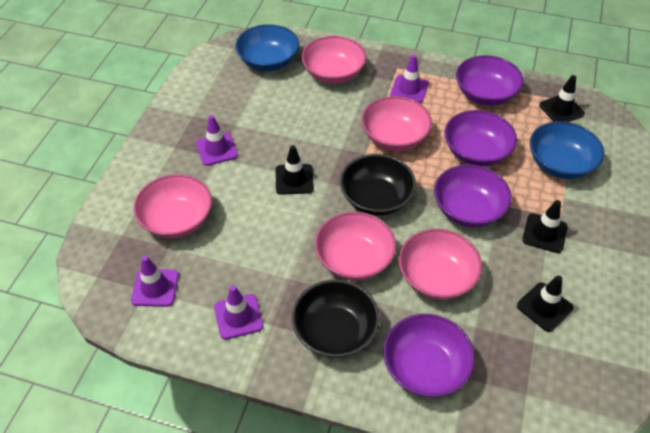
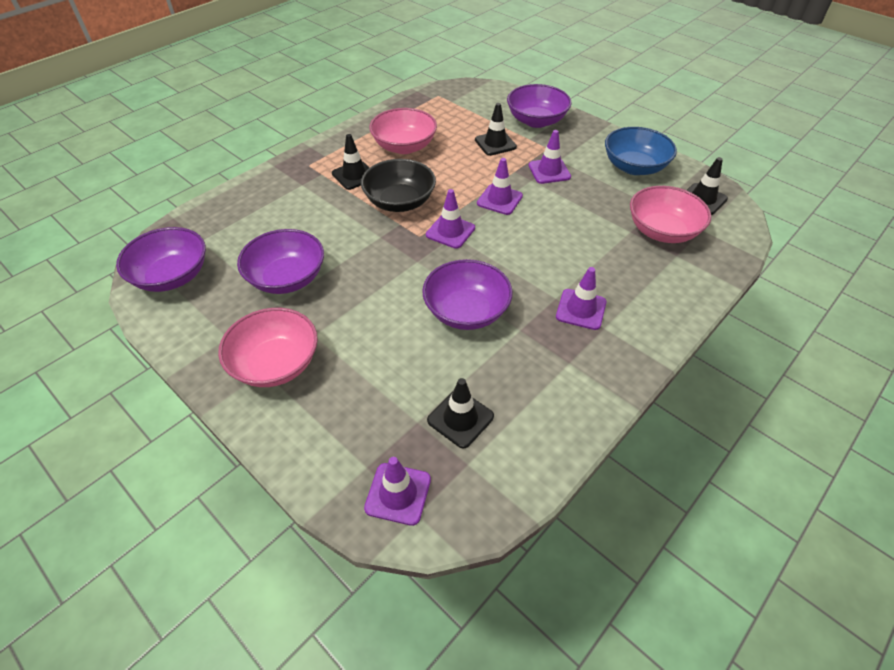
black bowl: 2 -> 1
blue bowl: 2 -> 1
pink bowl: 5 -> 3
purple traffic cone: 4 -> 5

